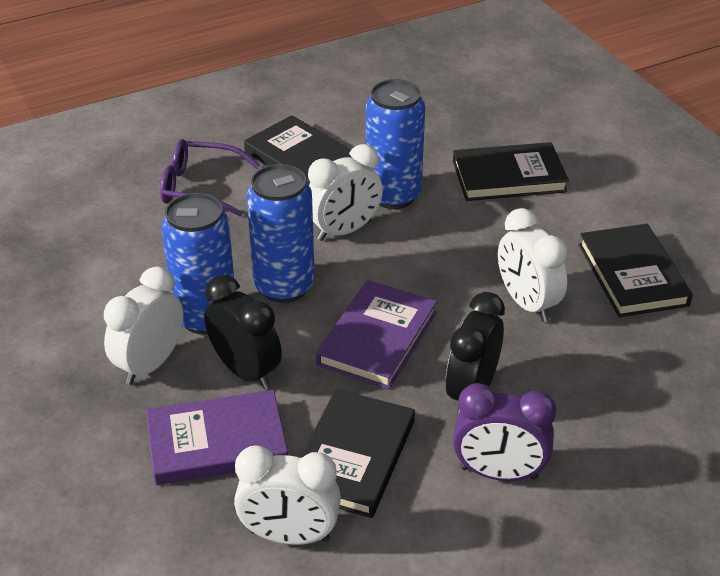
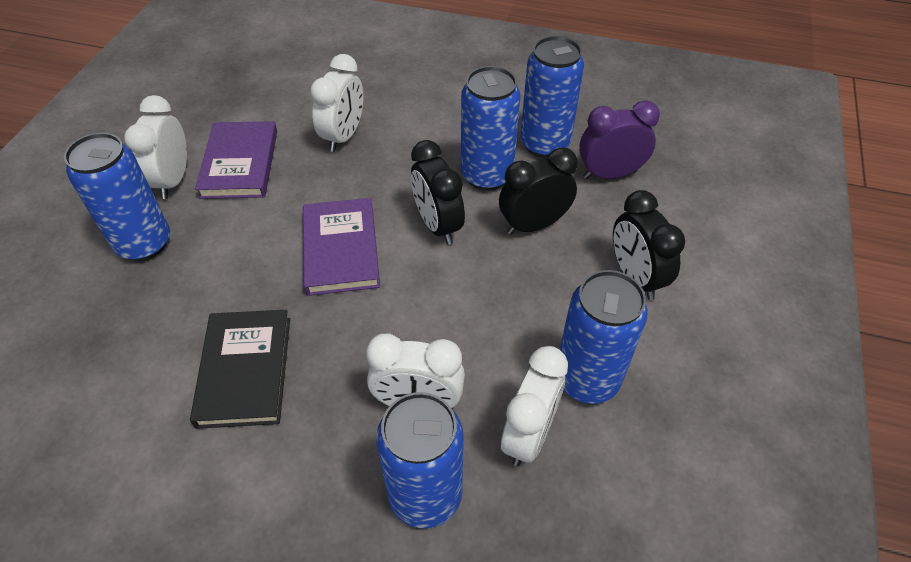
black book: 4 -> 1
black clock: 2 -> 3
blue can: 3 -> 5
purple glasses: 1 -> 0

